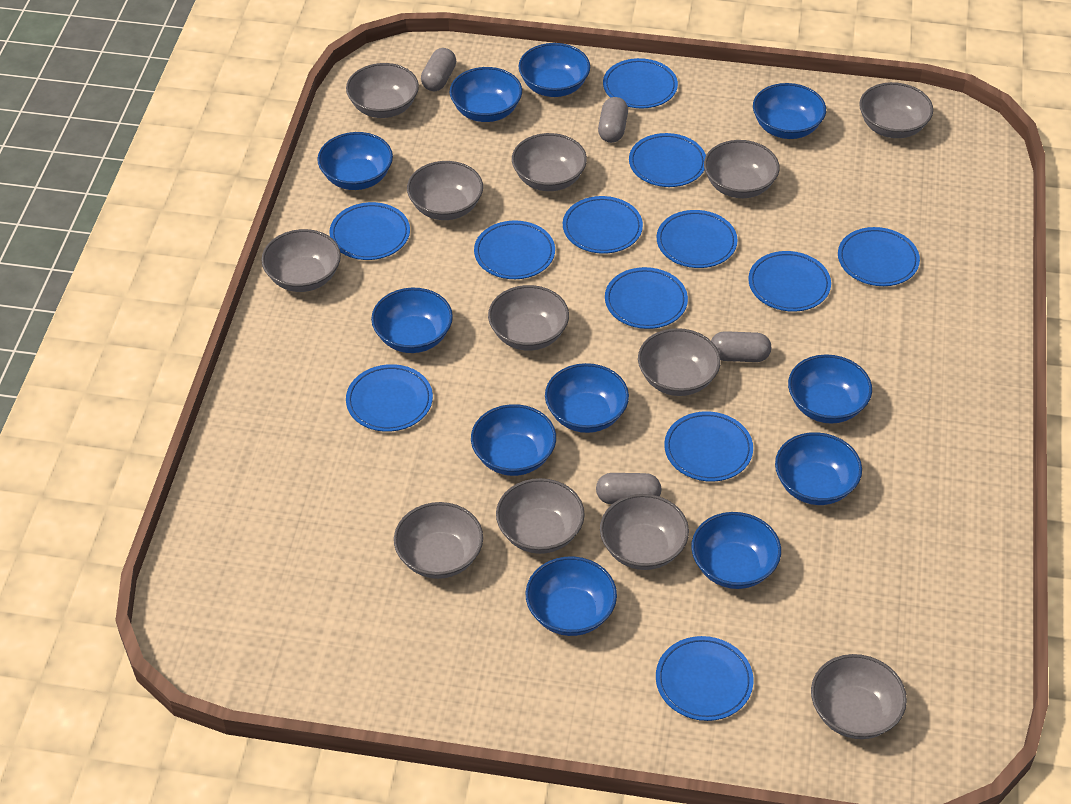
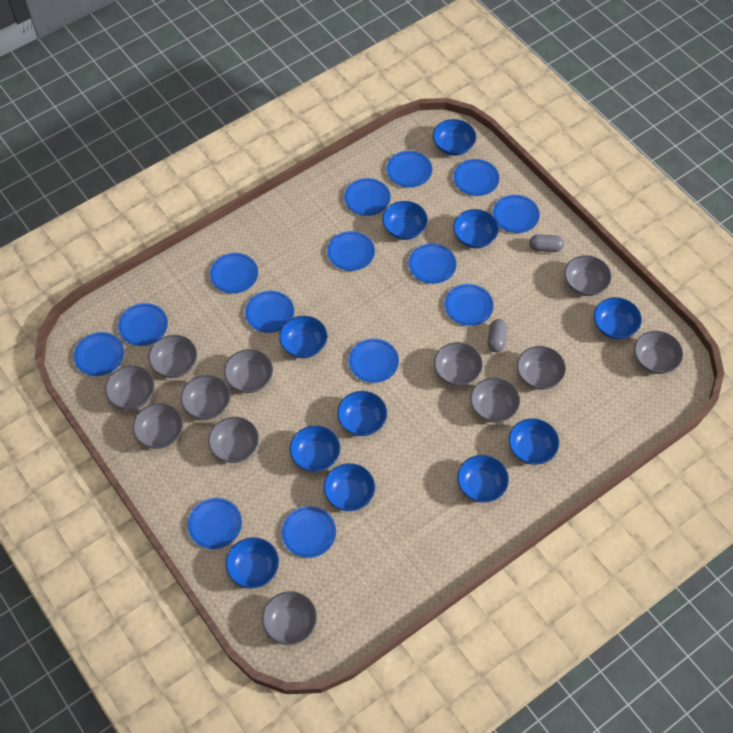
blue plate: 12 -> 14
grey capsule: 4 -> 2

